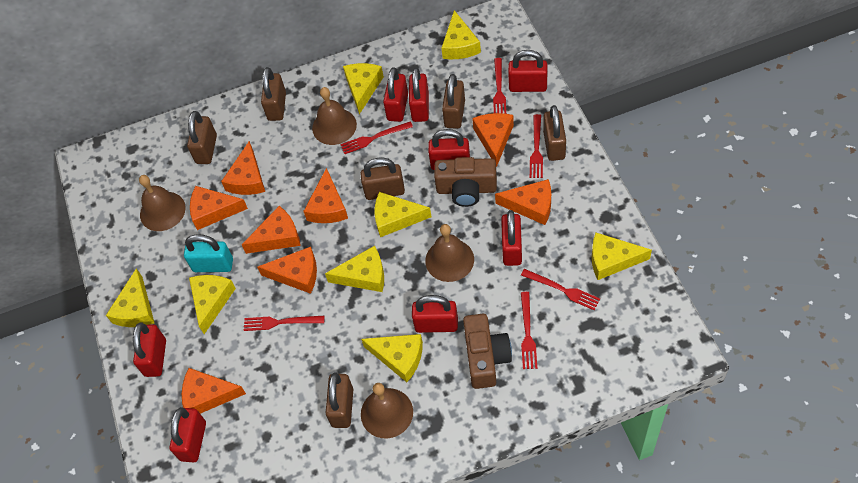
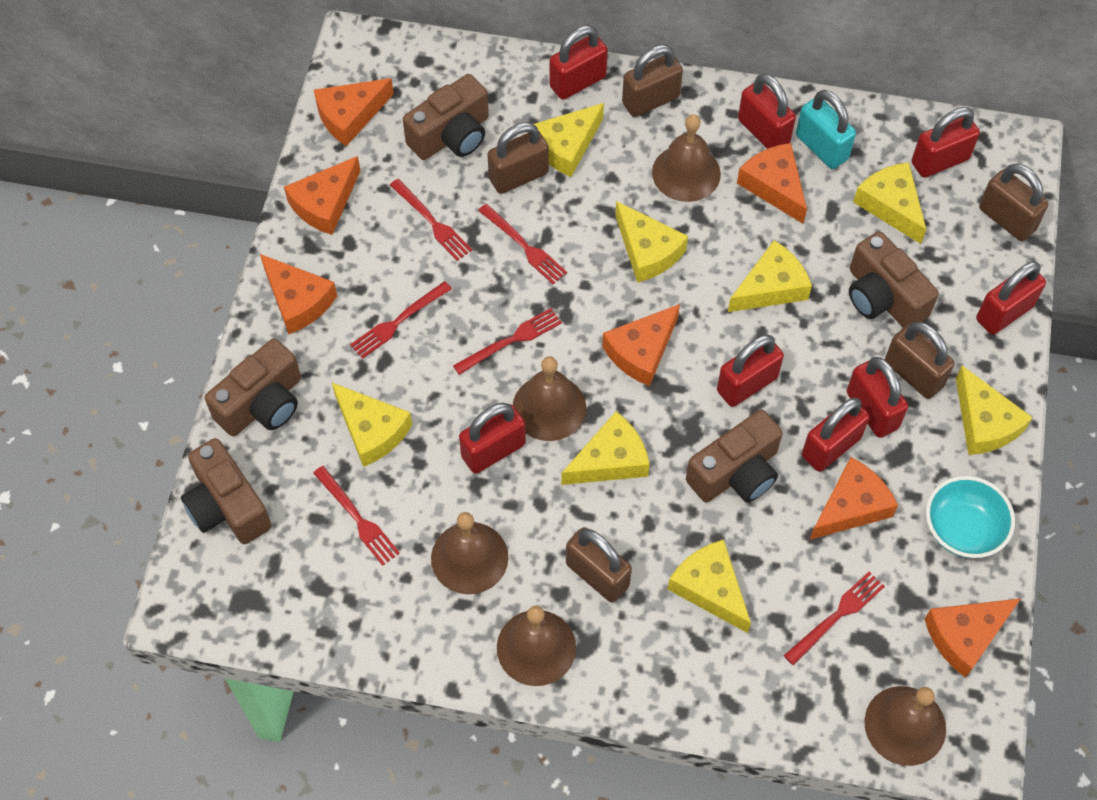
brown bell: 4 -> 5
brown camera: 2 -> 5
brown padlock: 6 -> 5
orange cheese: 8 -> 7
turquoise bowl: 0 -> 1

